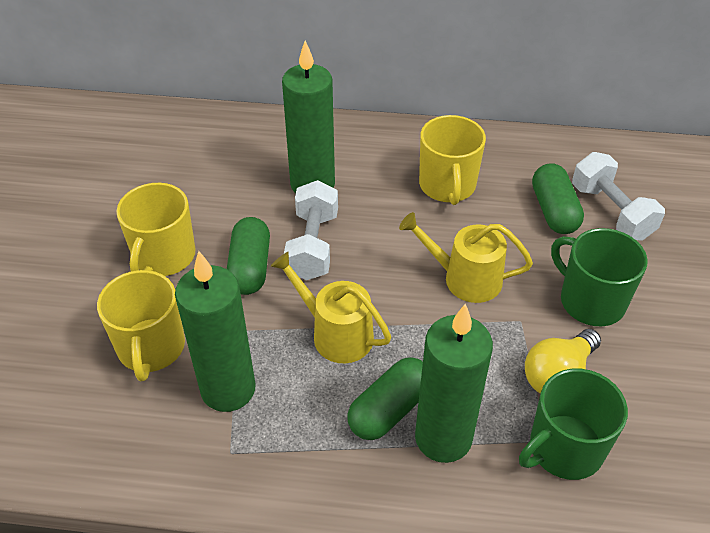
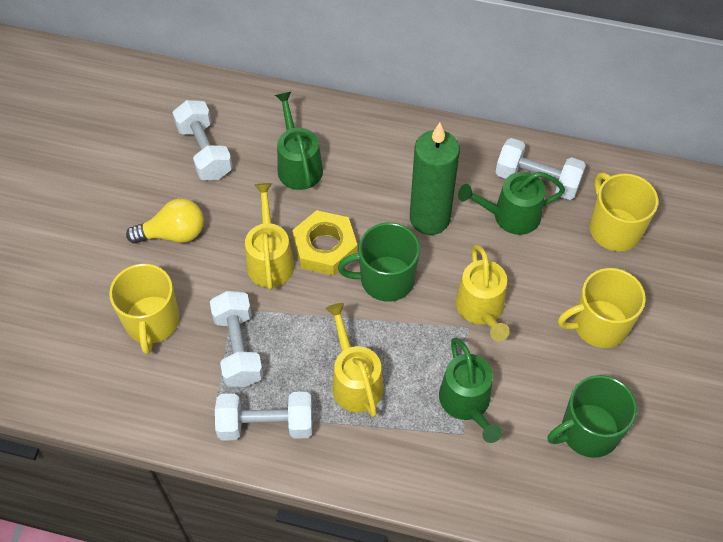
green candle: 3 -> 1
green capsule: 3 -> 0
green watering can: 0 -> 3
white dumbbell: 2 -> 4
yellow nut: 0 -> 1
yellow watering can: 2 -> 3

